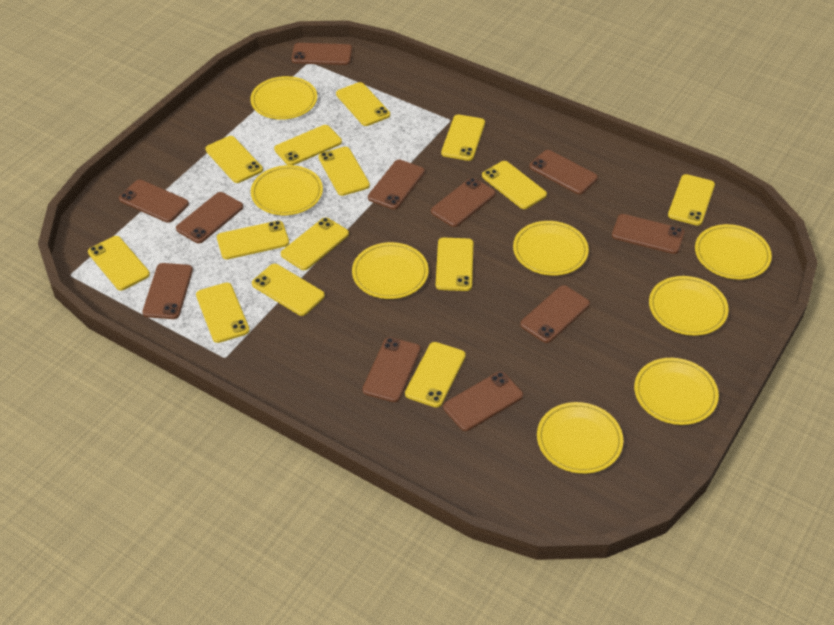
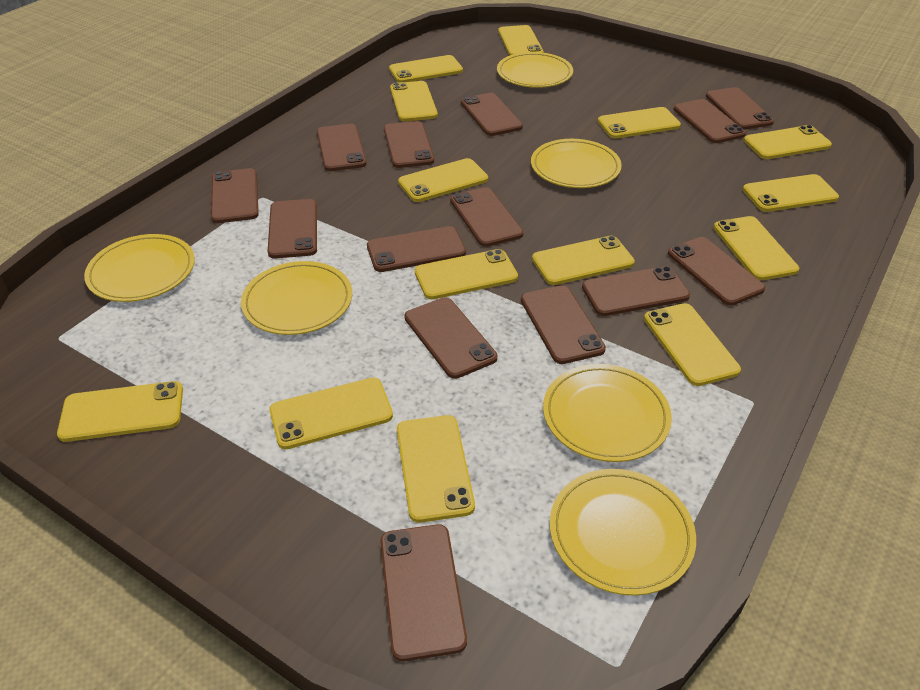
brown phone: 11 -> 14
yellow plate: 8 -> 6

